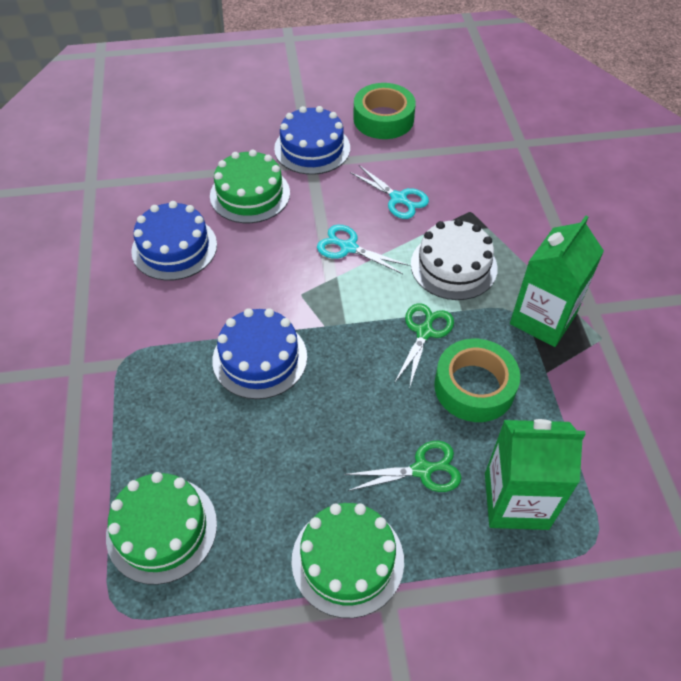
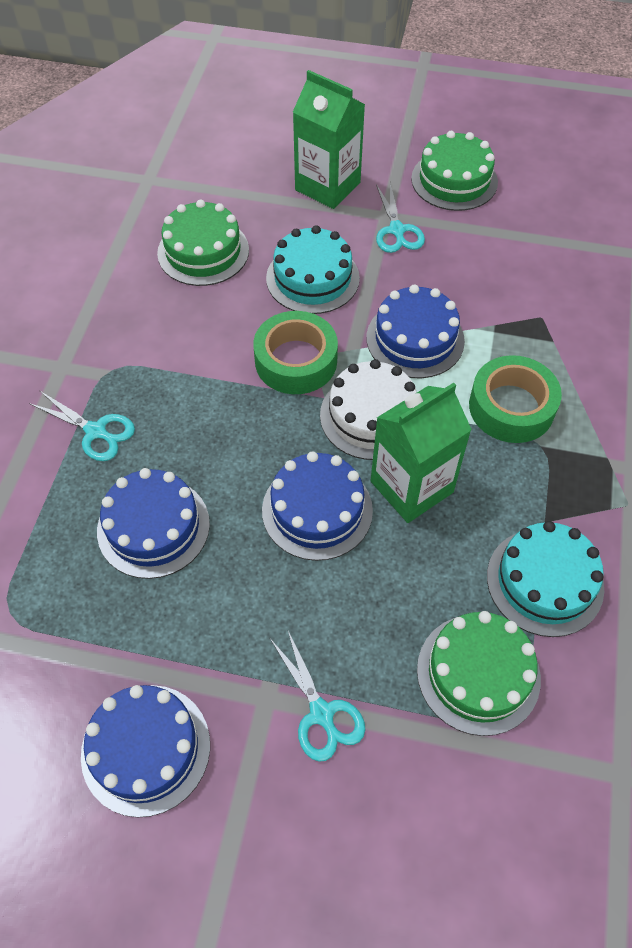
blue cake: 3 -> 4
green scissors: 2 -> 0
turquoise cake: 0 -> 2
turquoise scissors: 2 -> 3

